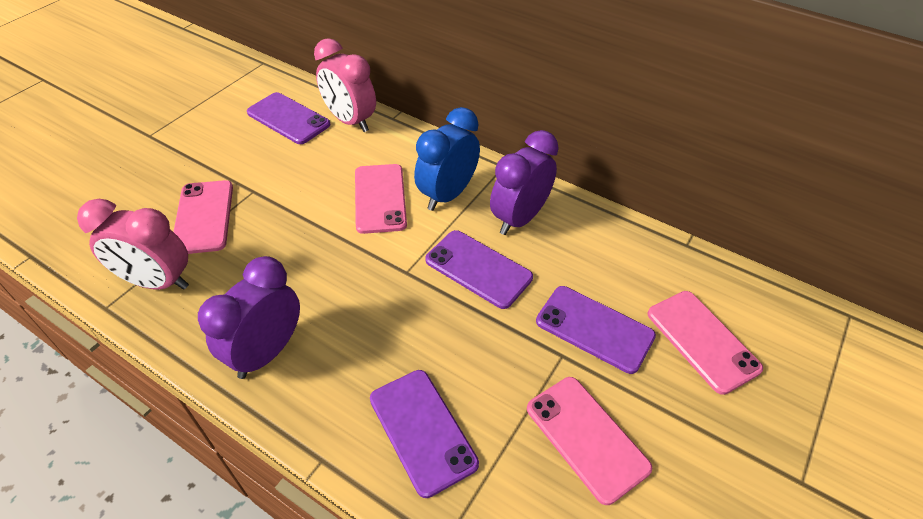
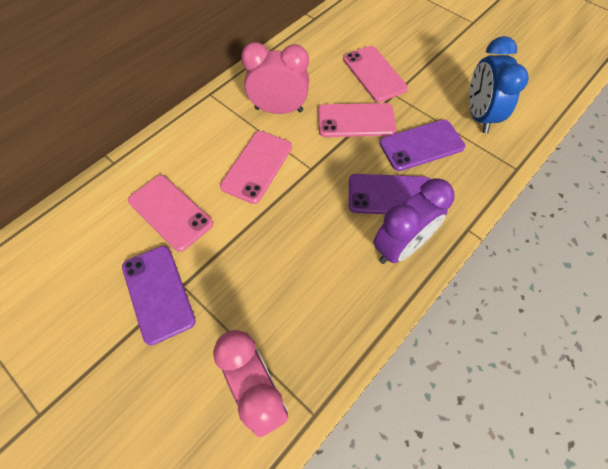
purple clock: 2 -> 1
purple phone: 4 -> 3

